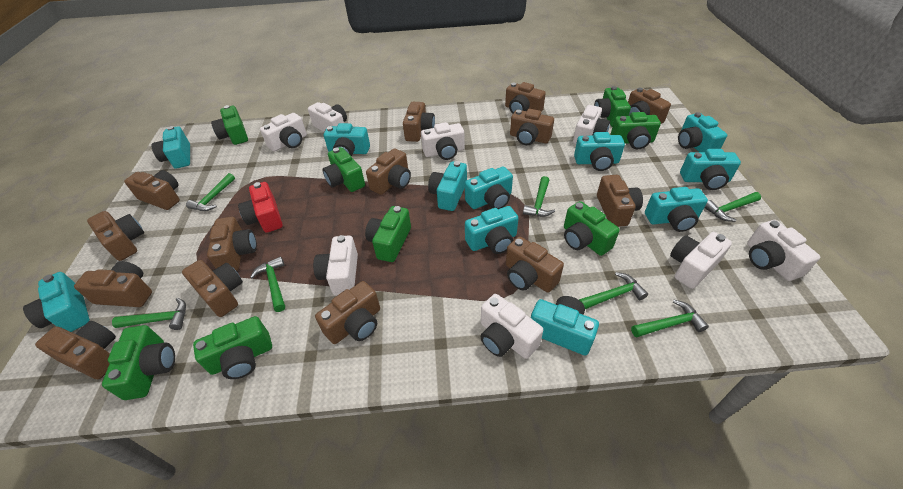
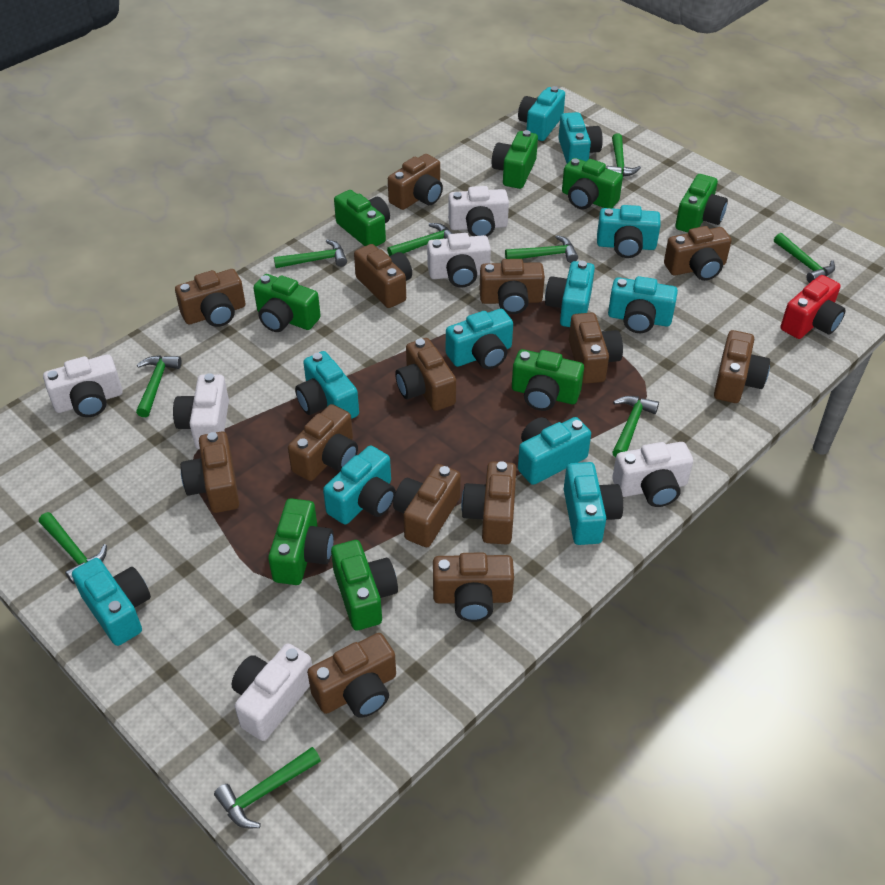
green hammer: 7 -> 9
white camera: 8 -> 6

